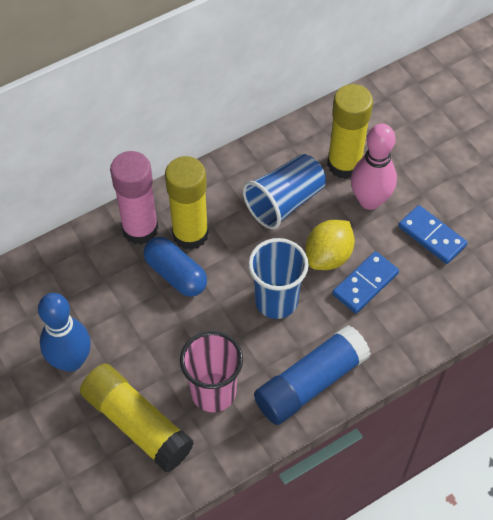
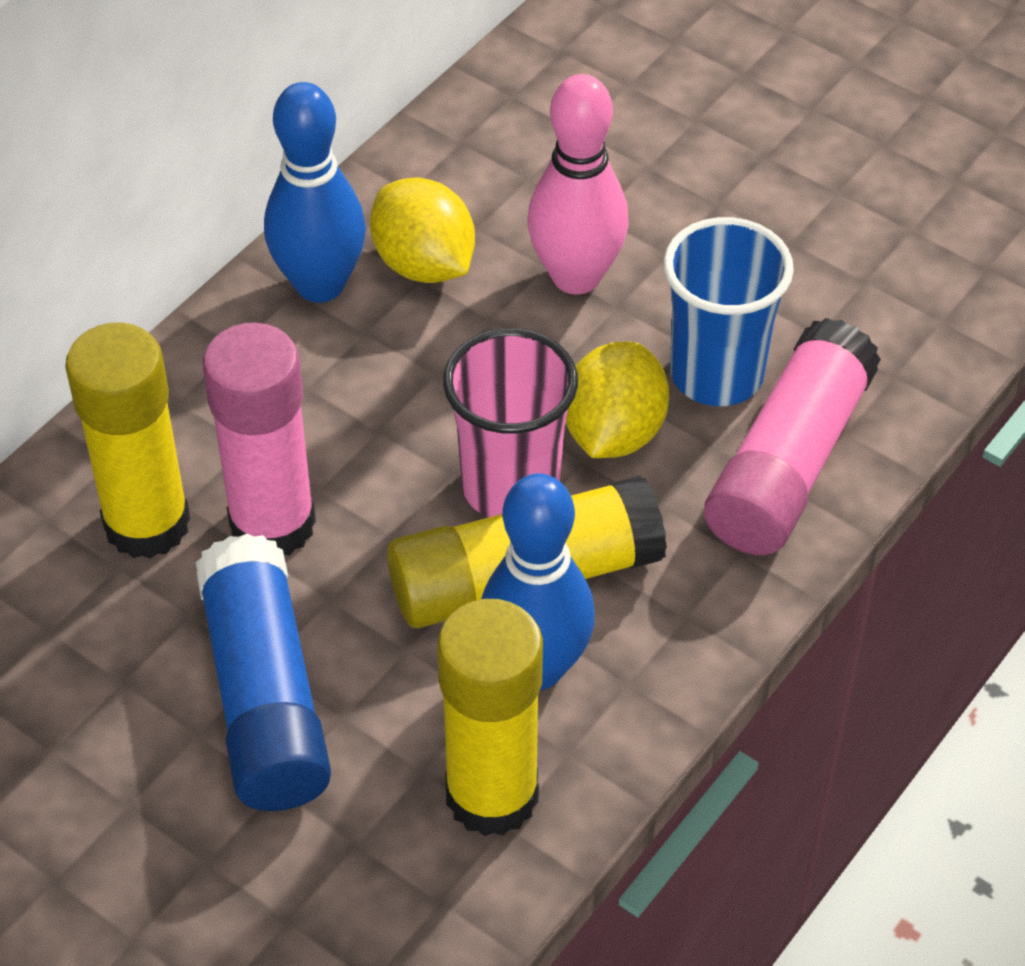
blue bowling pin: 1 -> 2
blue capsule: 1 -> 0
blue cup: 2 -> 1
blue domino: 2 -> 0
pink glue stick: 1 -> 2
yellow lemon: 1 -> 2

